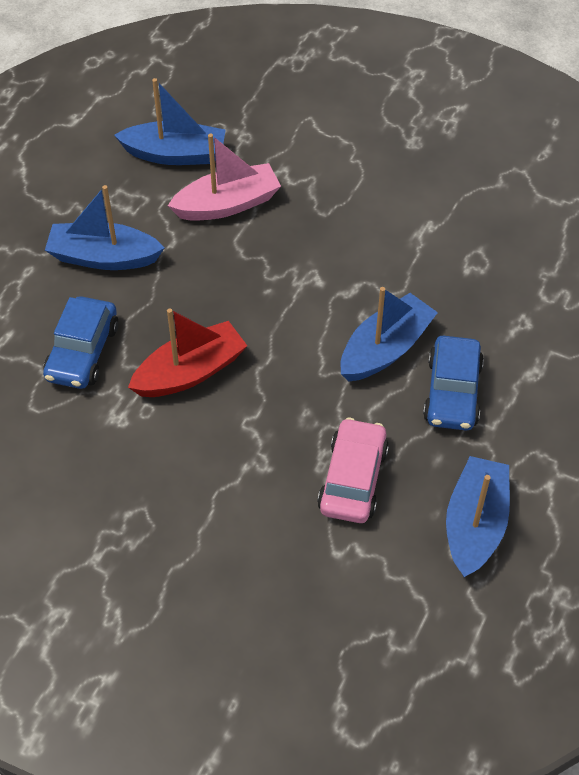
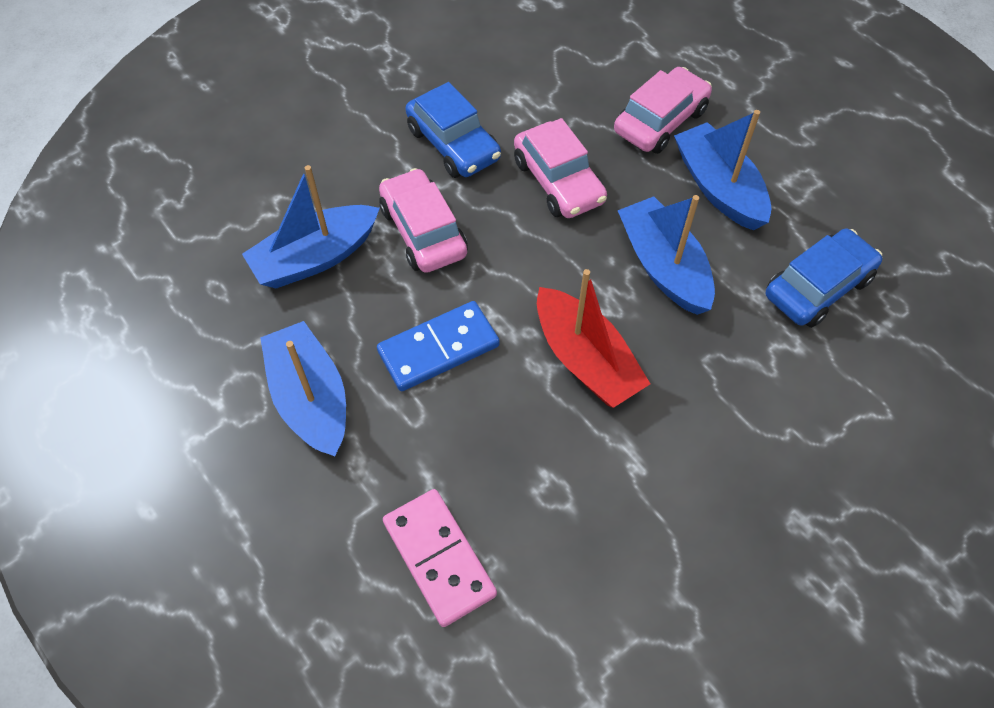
blue domino: 0 -> 1
pink boat: 1 -> 0
pink car: 1 -> 3
pink domino: 0 -> 1

